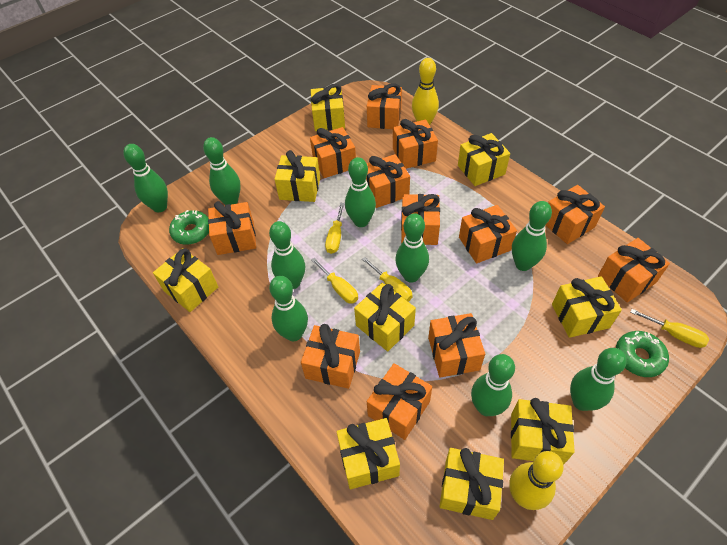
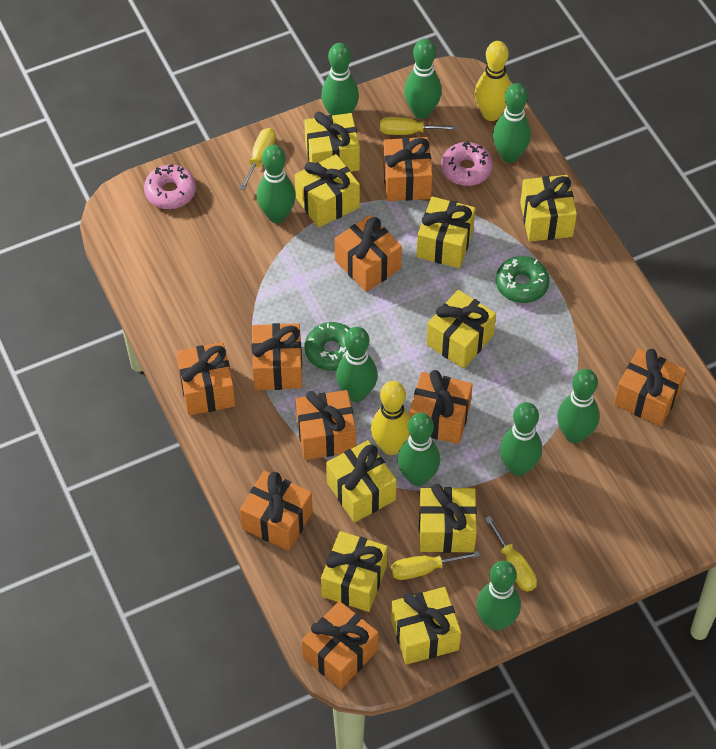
orange gift: 12 -> 9
pink donut: 0 -> 2

